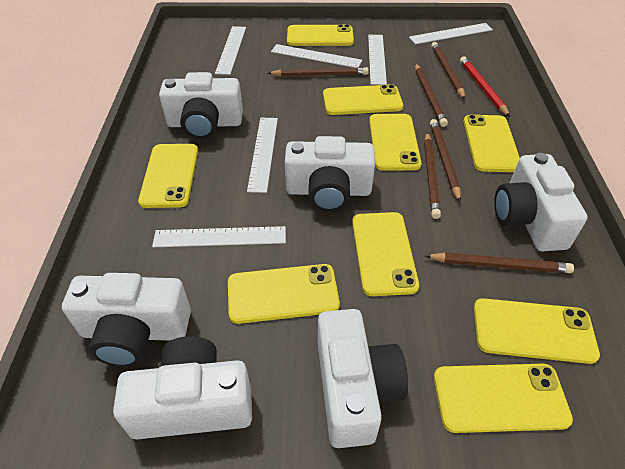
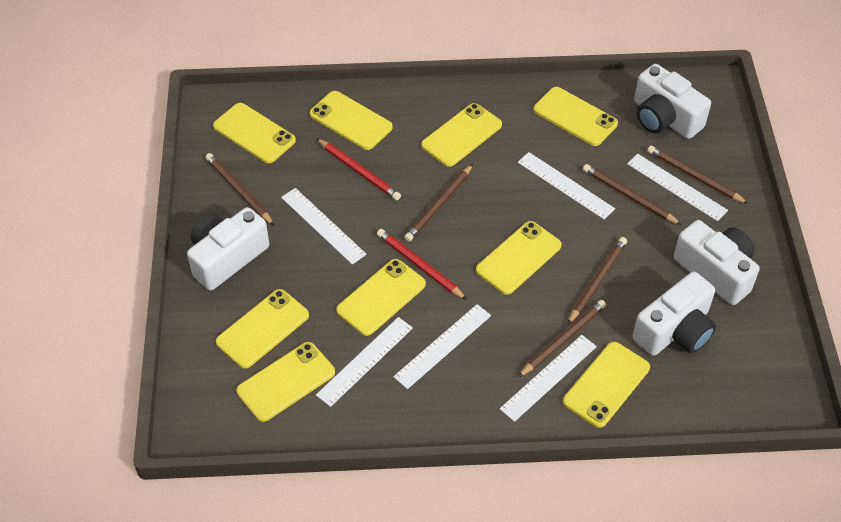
red pencil: 1 -> 2
white camera: 6 -> 4

